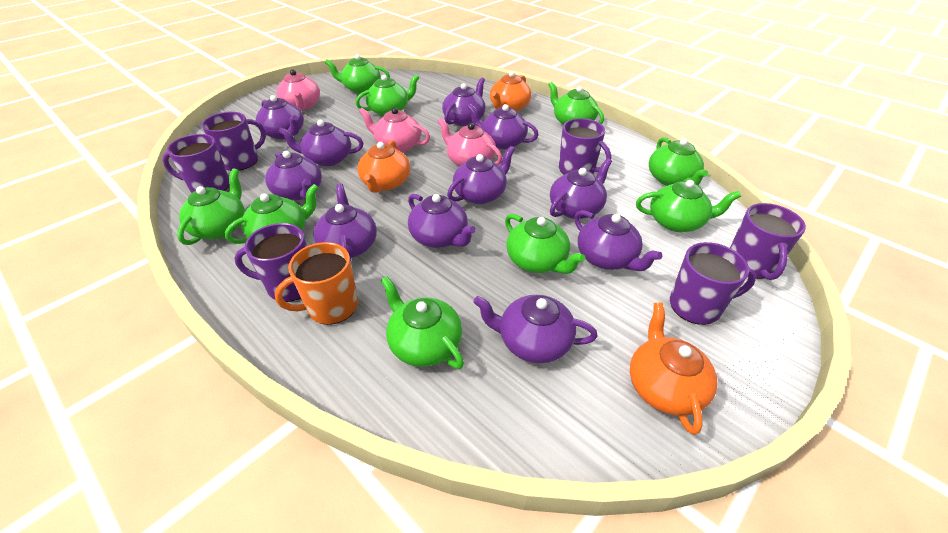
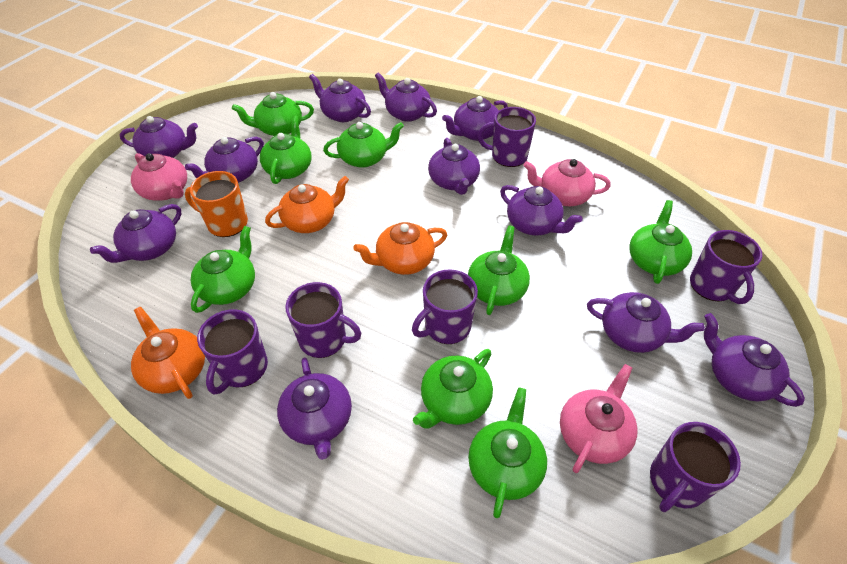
green teapot: 9 -> 8

